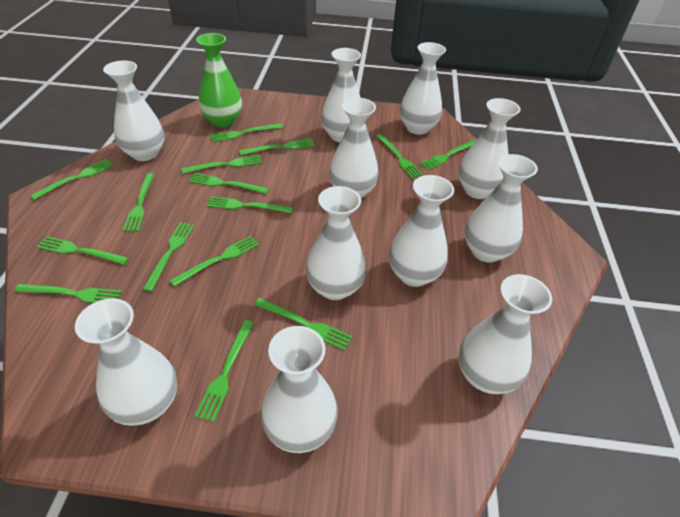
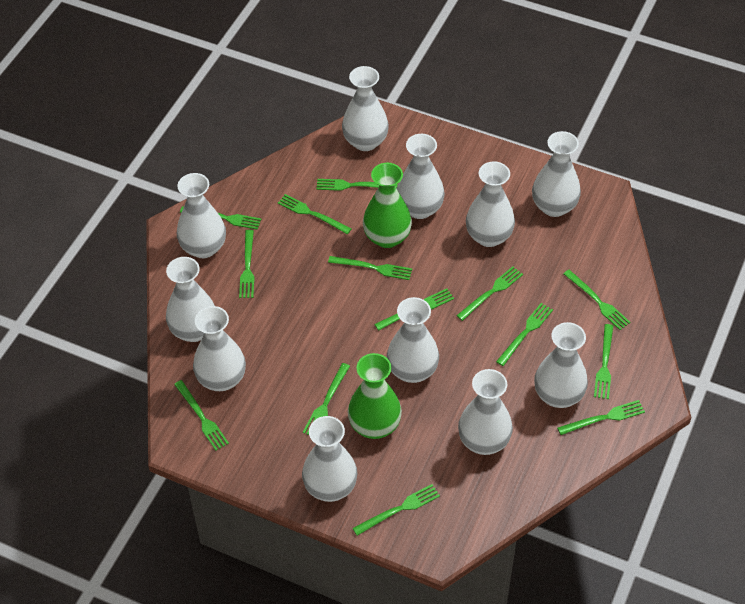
green fork: 15 -> 14
green vase: 1 -> 2

